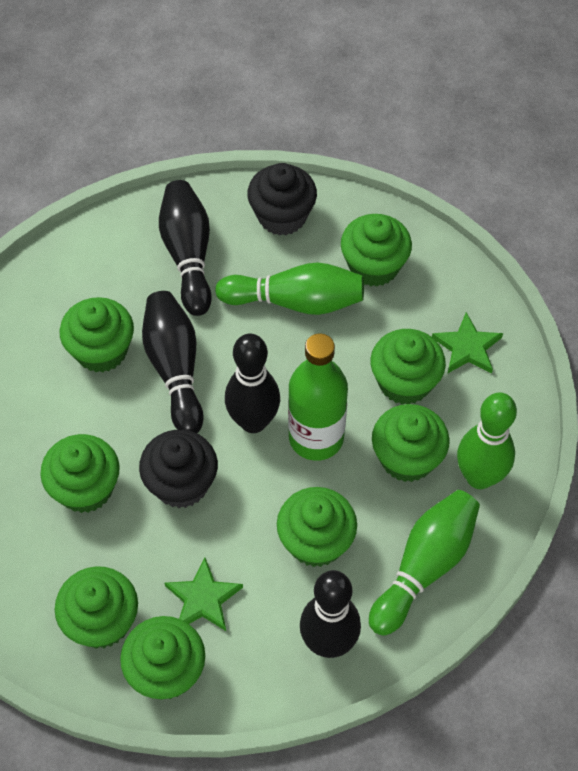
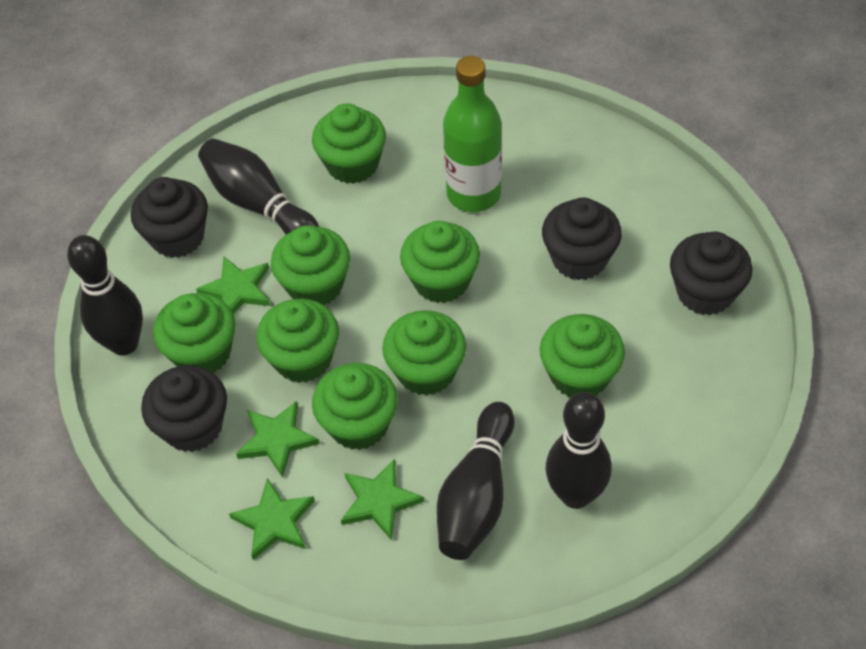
black cupcake: 2 -> 4
green bowling pin: 3 -> 0
green star: 2 -> 4

